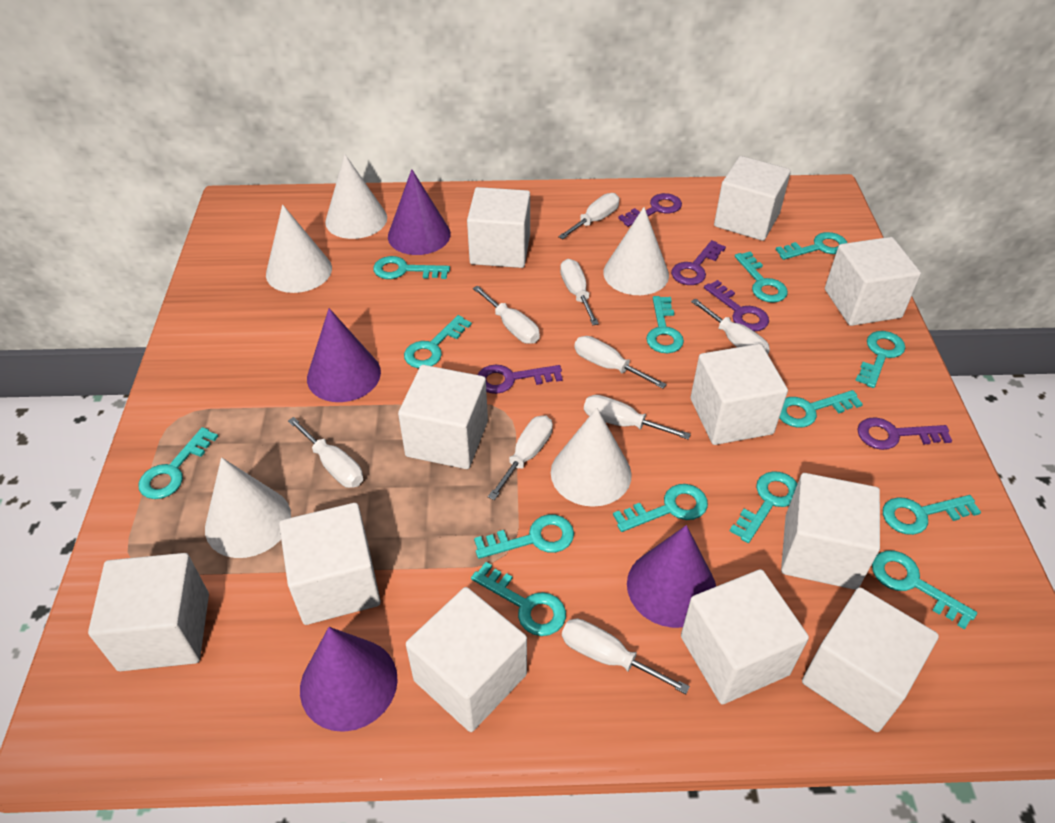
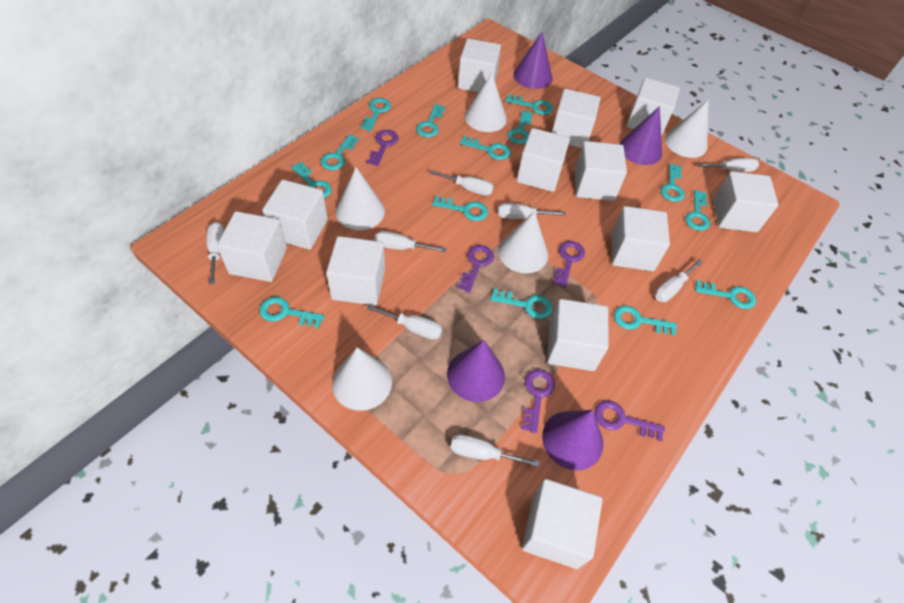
white cube: 11 -> 12
white screwdriver: 9 -> 8

